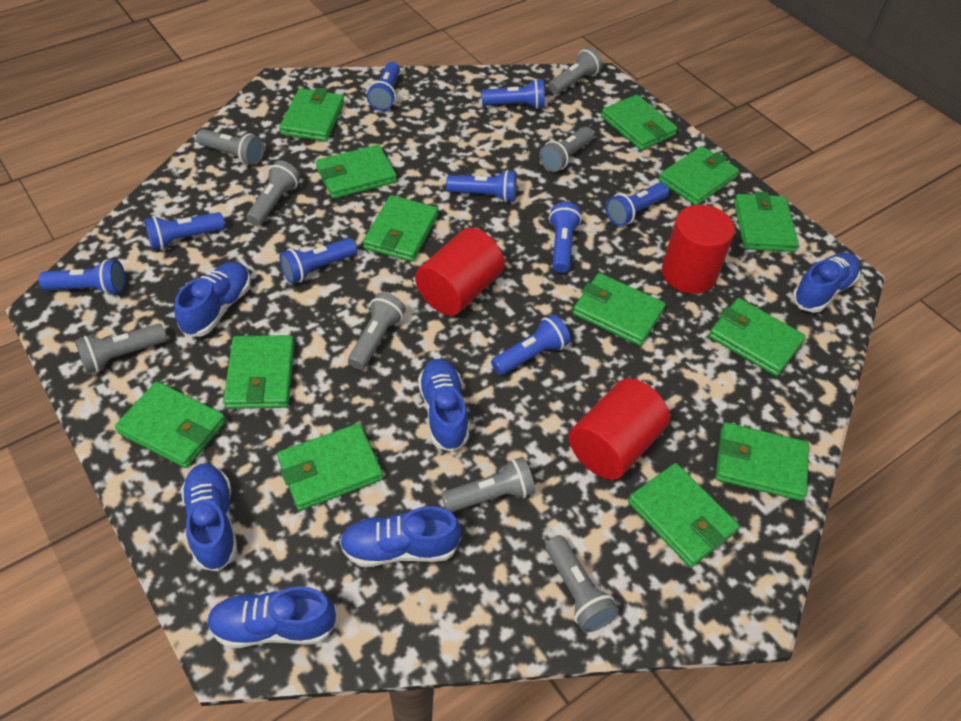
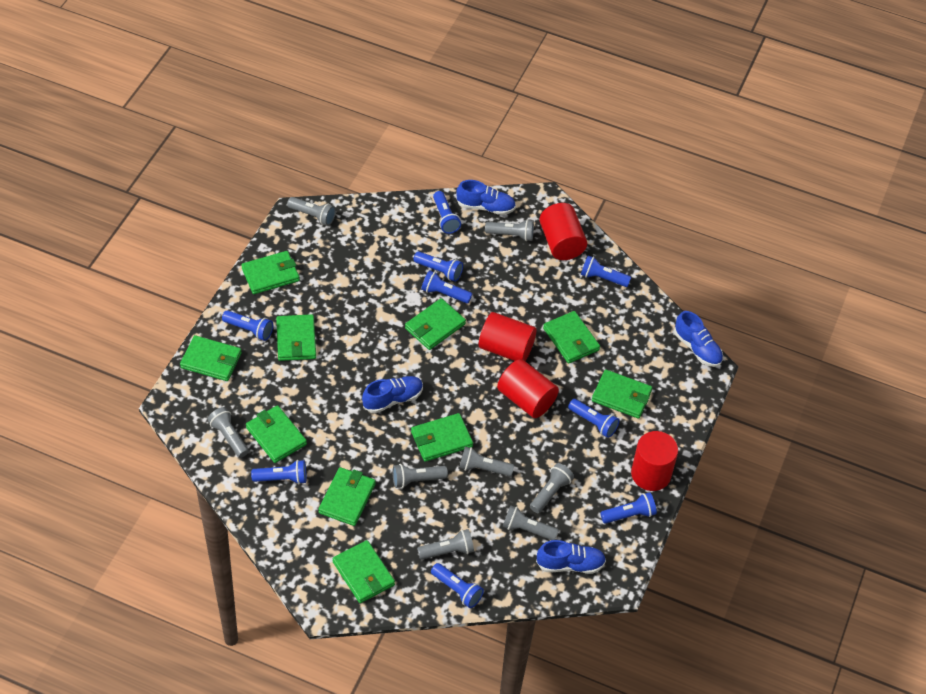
blue shoe: 6 -> 4
green wallet: 13 -> 10
red cylinder: 3 -> 4

